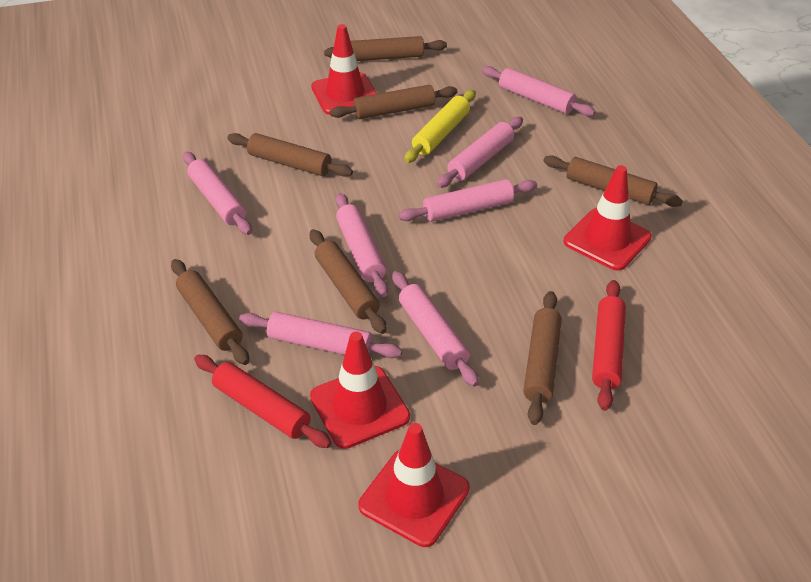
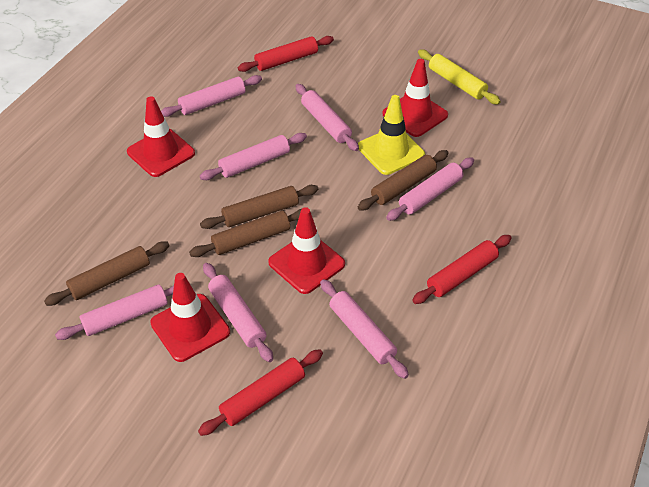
brown rolling pin: 7 -> 4
red rolling pin: 2 -> 3
yellow traffic cone: 0 -> 1

